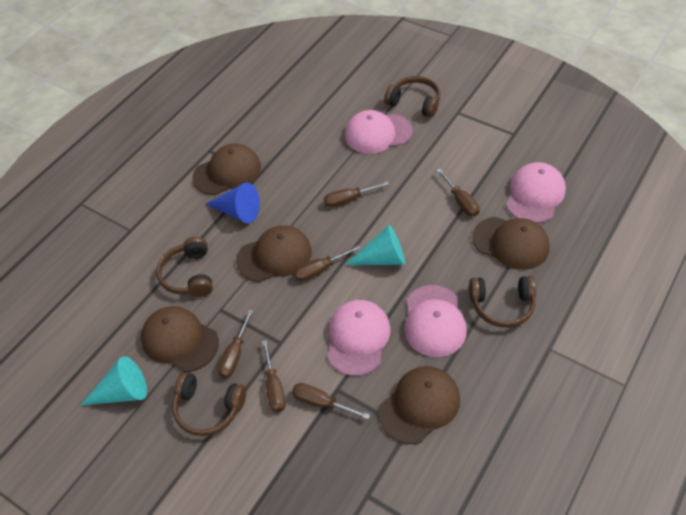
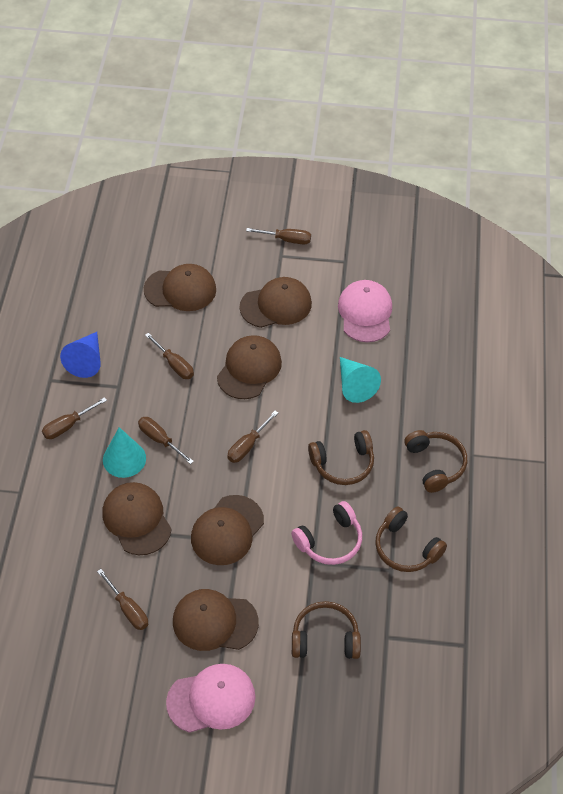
brown cap: 5 -> 6
pink cap: 4 -> 2
pink headphones: 0 -> 1

